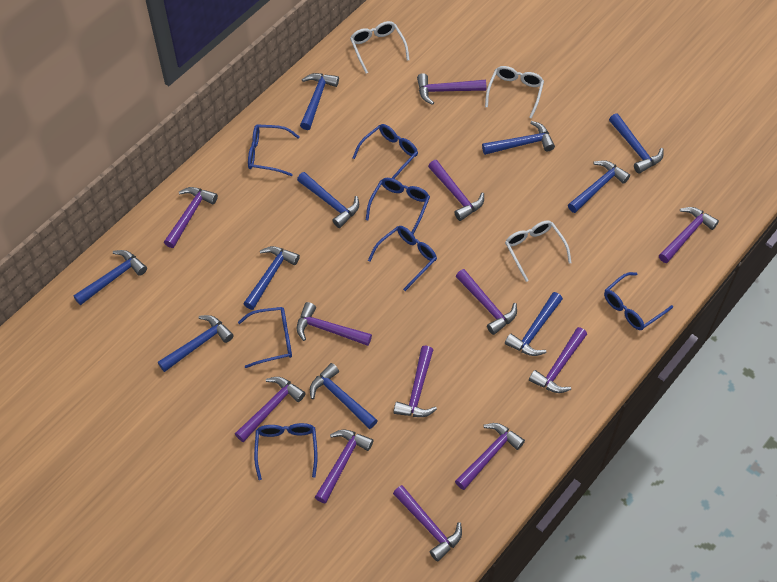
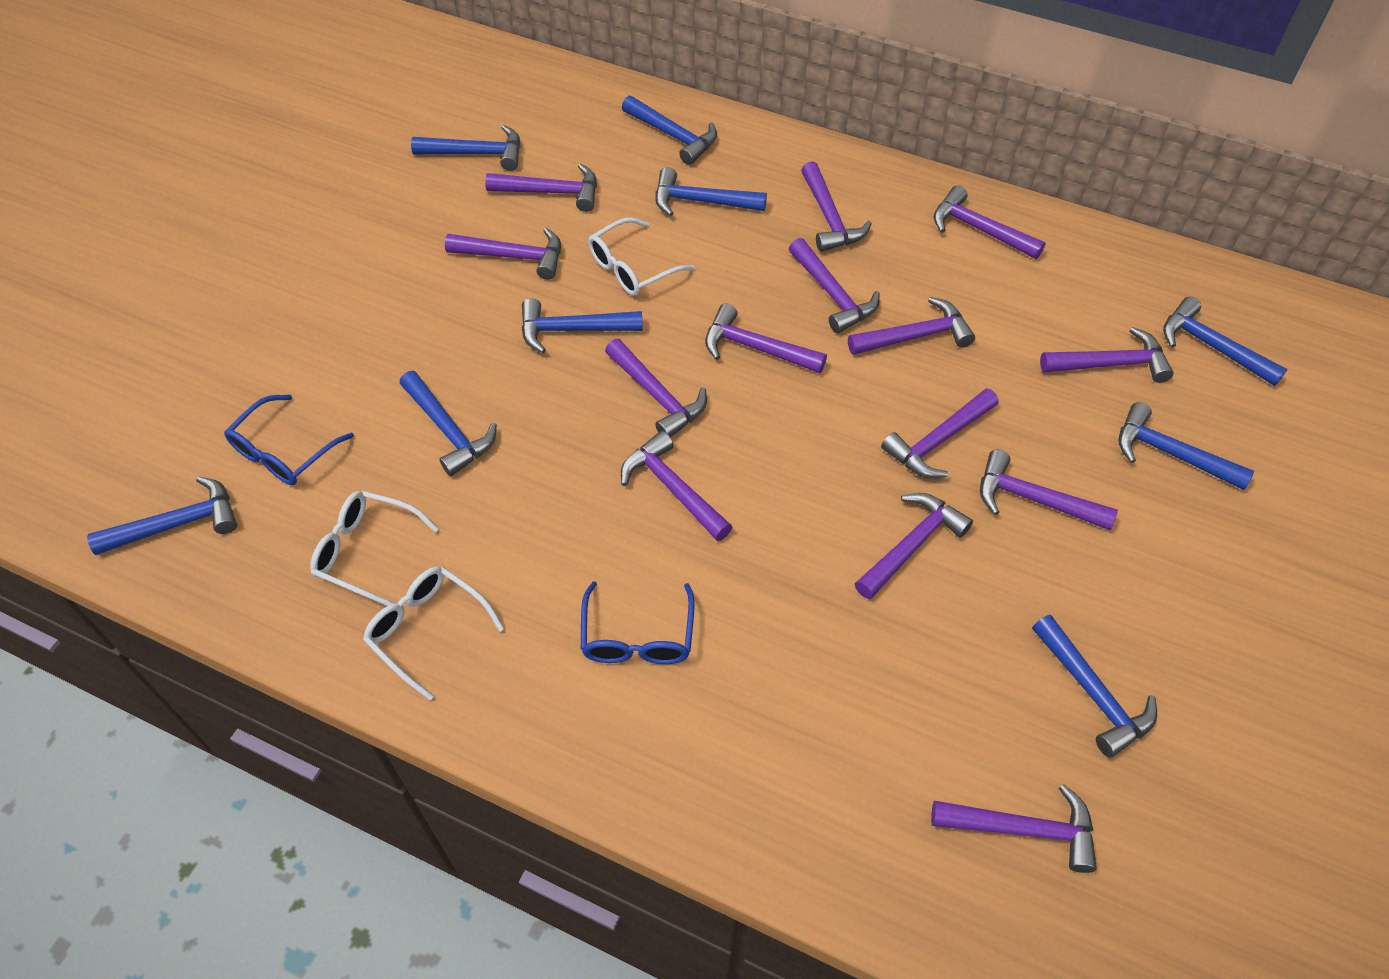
blue glasses: 7 -> 2
blue hammer: 10 -> 9
purple hammer: 12 -> 14

